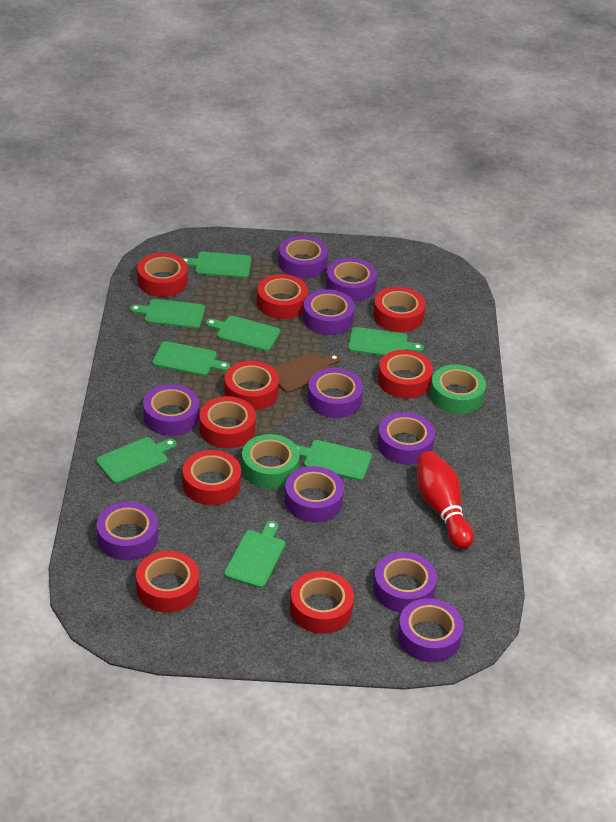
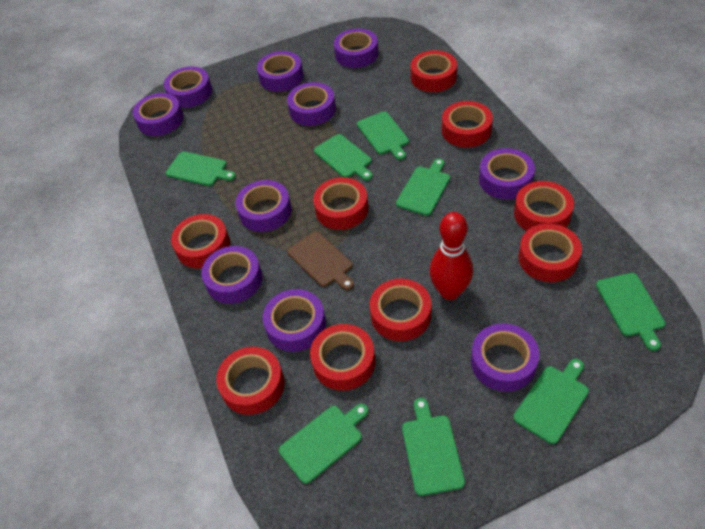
green tape: 2 -> 0

